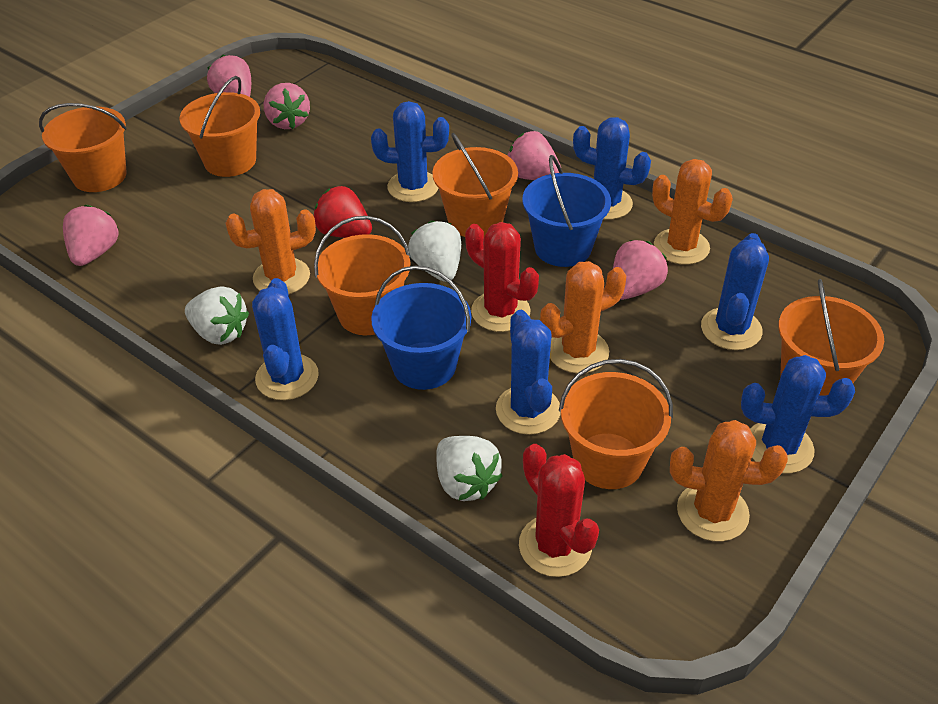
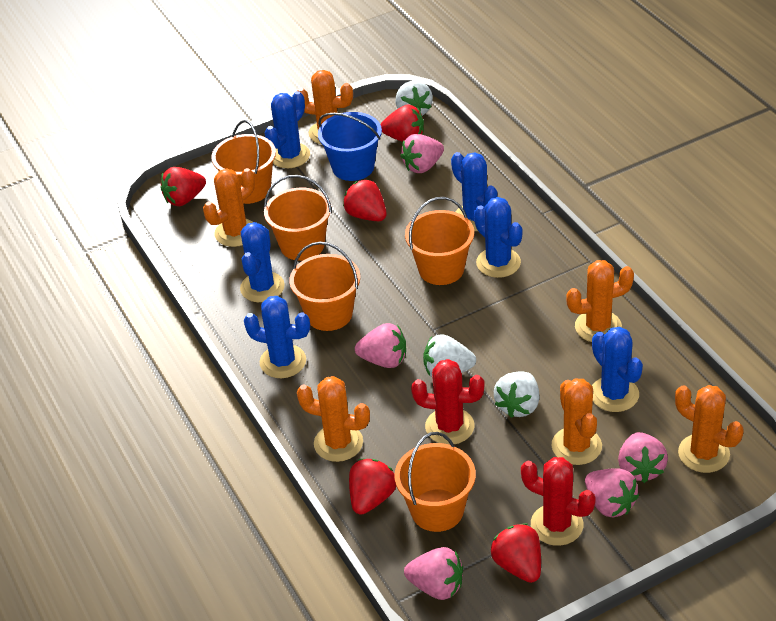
blue bucket: 2 -> 1
orange bucket: 6 -> 5
orange cactus: 4 -> 6
red strawberry: 1 -> 5

